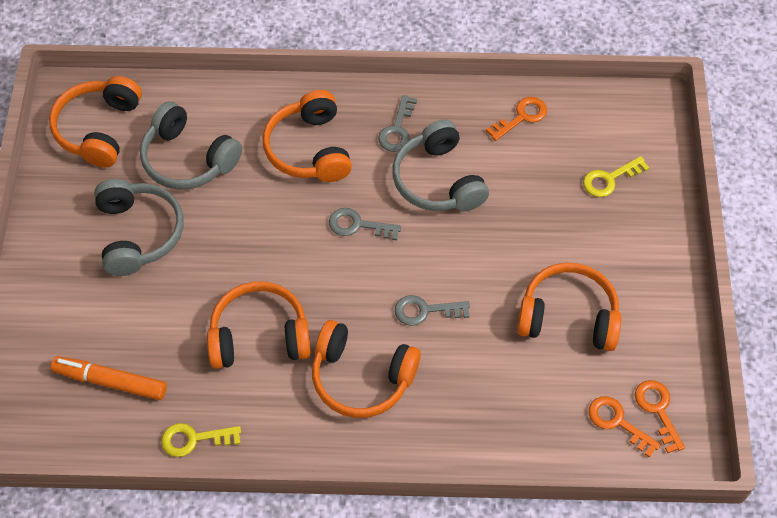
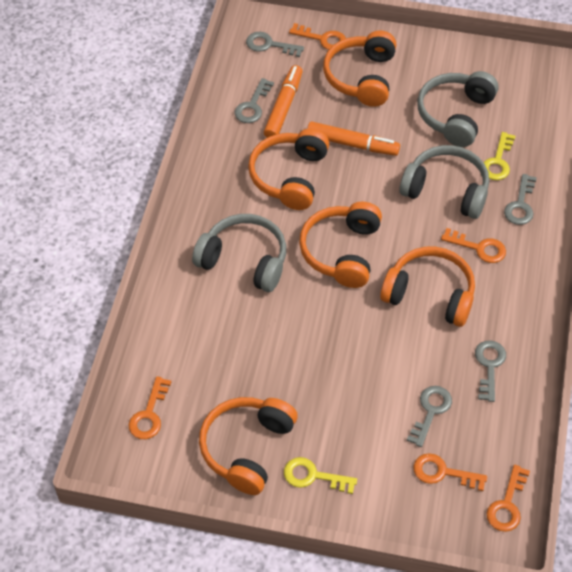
grey key: 3 -> 5
orange key: 3 -> 5
orange marker: 1 -> 2

